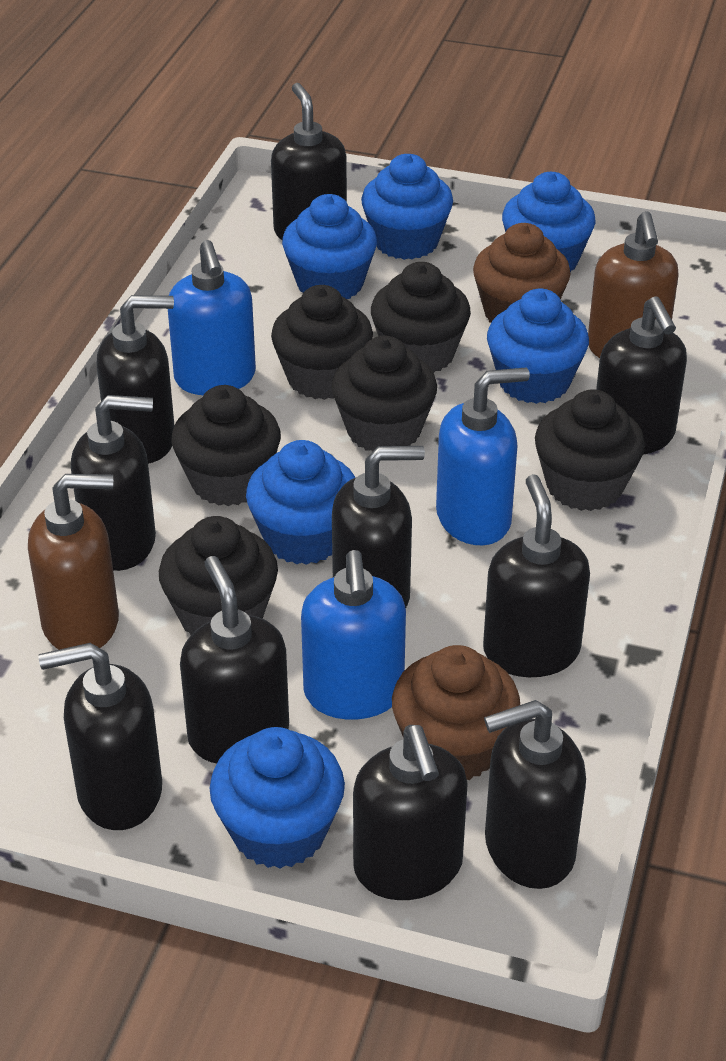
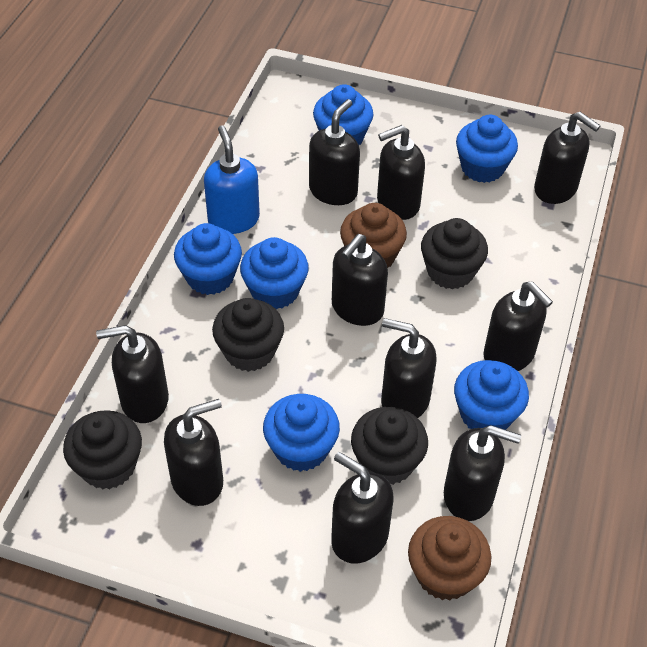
black cupcake: 6 -> 4
blue soap dispenser: 3 -> 1
brown soap dispenser: 2 -> 0

